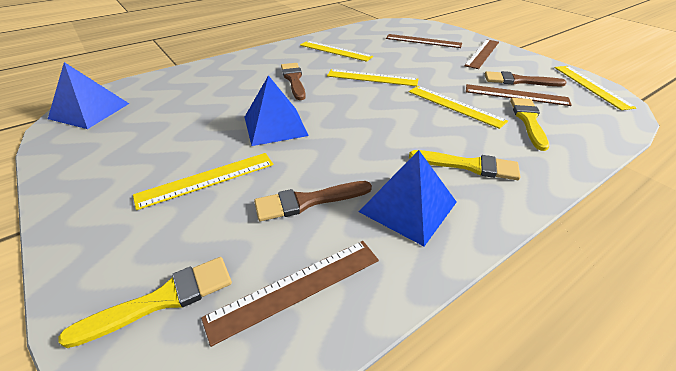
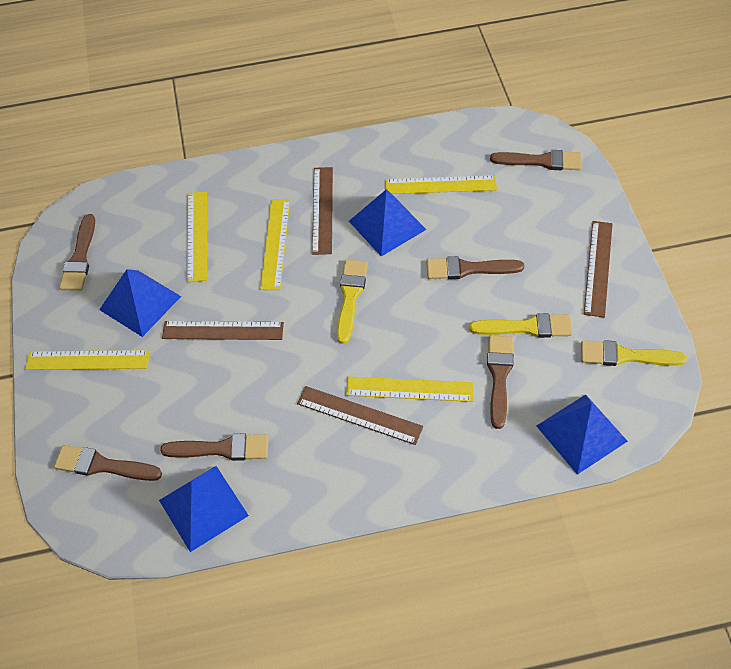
blue pyramid: 3 -> 4
brown brush: 3 -> 6

